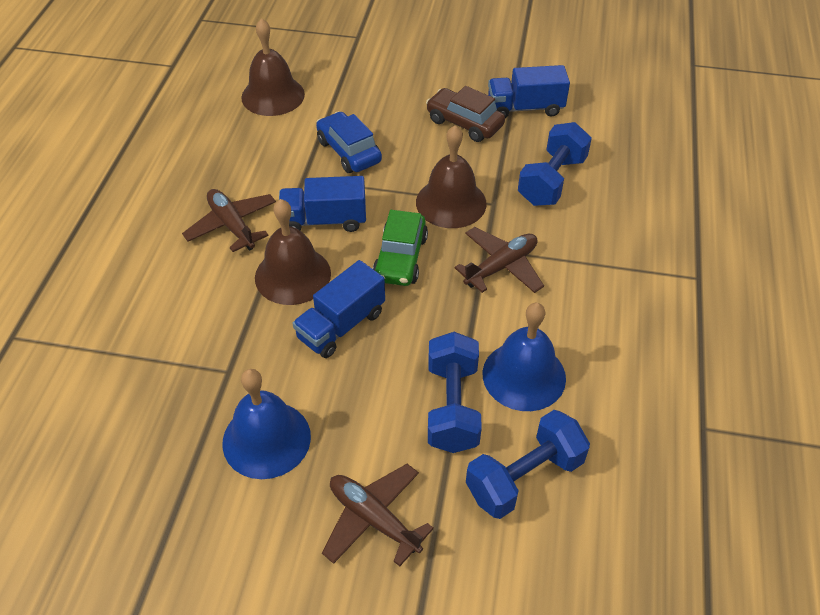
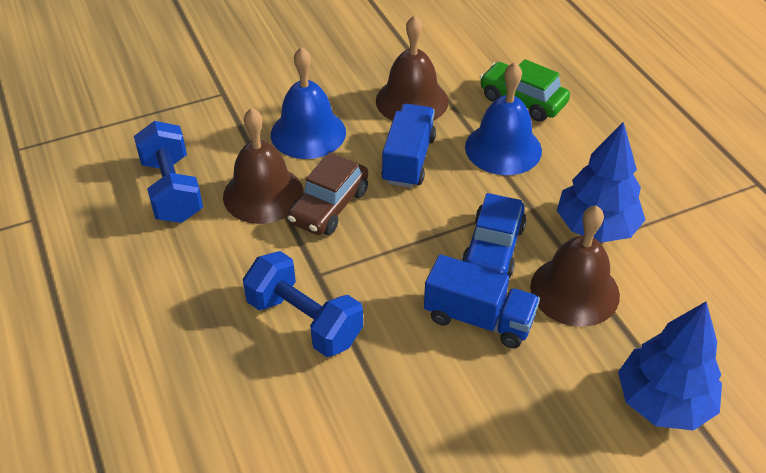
blue dumbbell: 3 -> 2
blue tree: 0 -> 2
blue truck: 3 -> 2
brown plane: 3 -> 0

